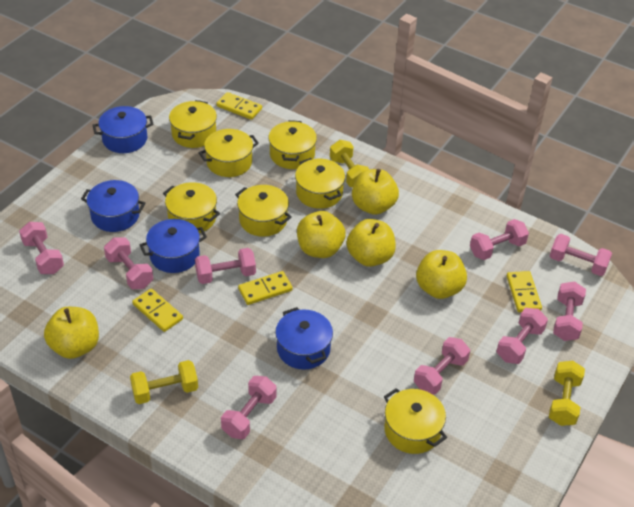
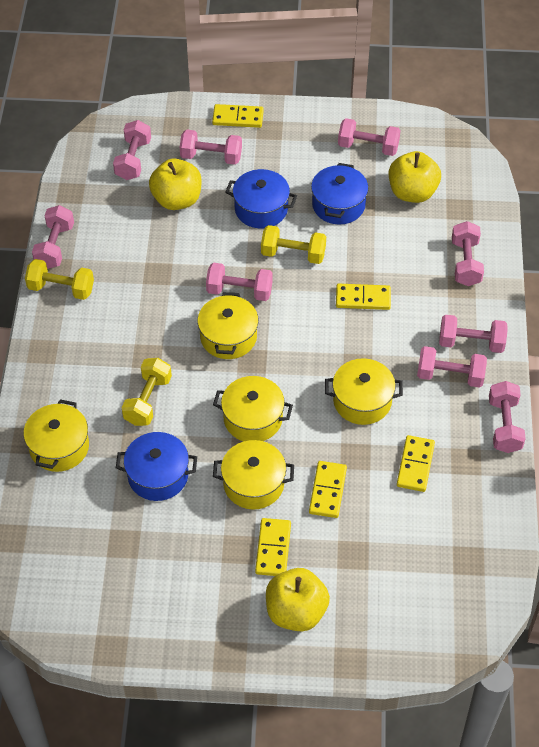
blue pot: 4 -> 3
yellow apple: 5 -> 3
yellow domino: 4 -> 5
yellow pot: 7 -> 5

